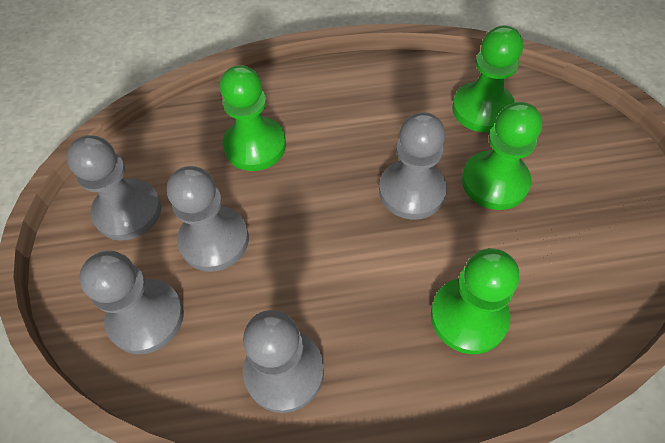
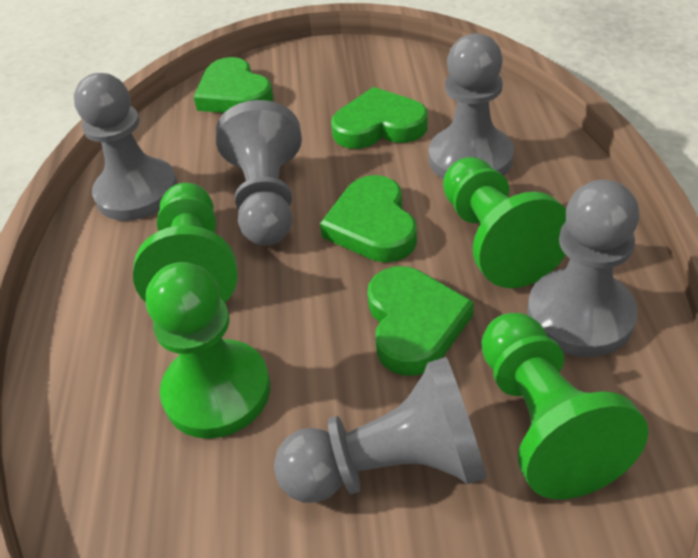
green heart: 0 -> 4

